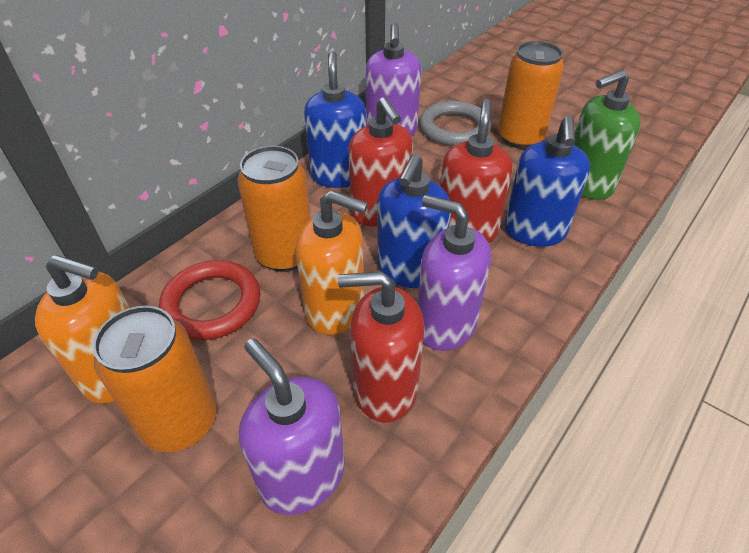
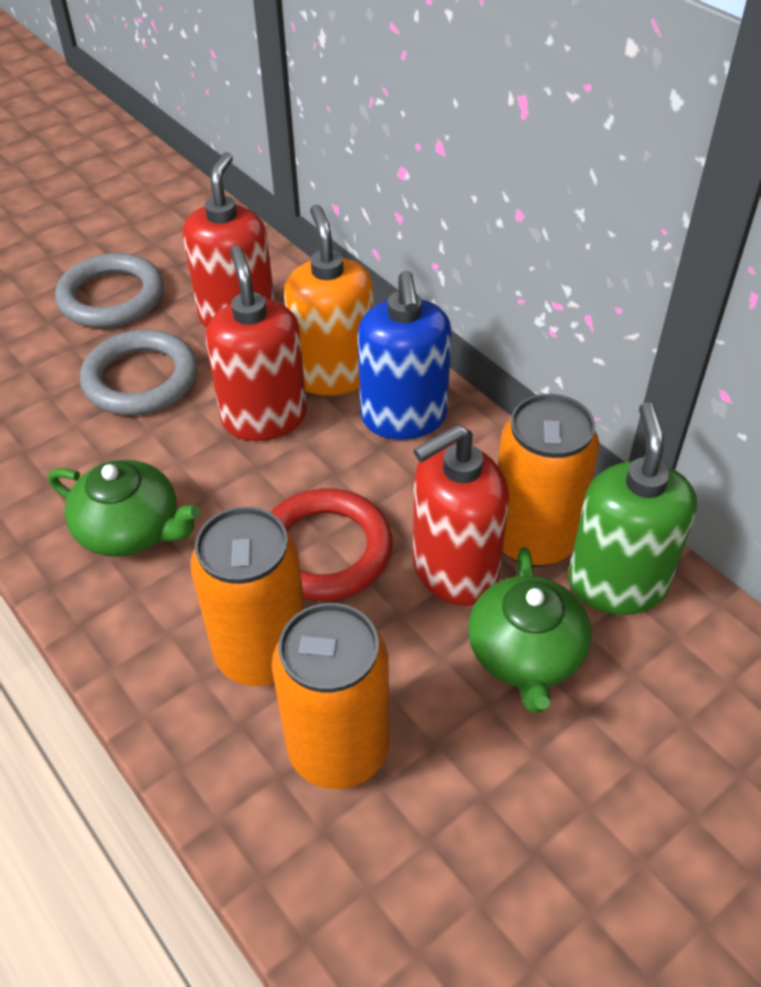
blue soap dispenser: 3 -> 1
green teapot: 0 -> 2
grey ring: 1 -> 2
orange soap dispenser: 2 -> 1
purple soap dispenser: 3 -> 0

